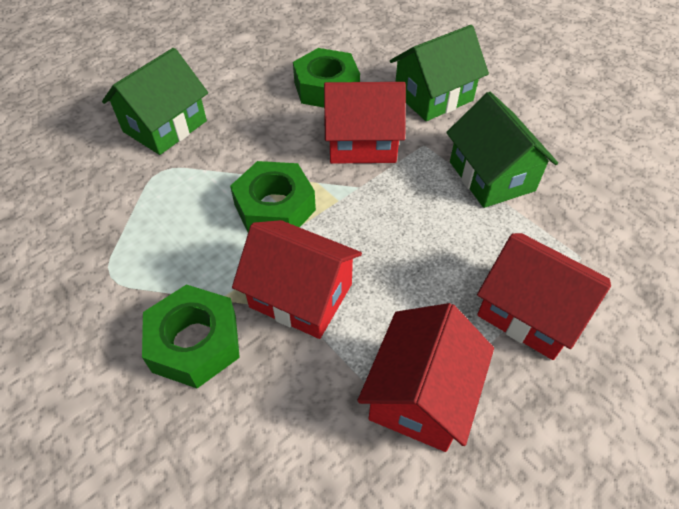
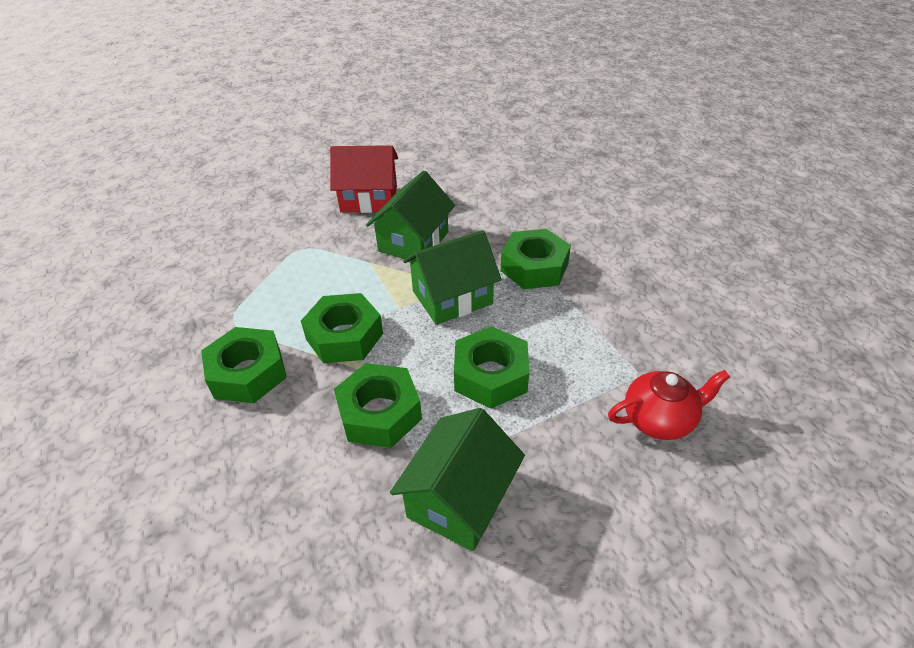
green nut: 3 -> 5
red house: 4 -> 1
red teapot: 0 -> 1

